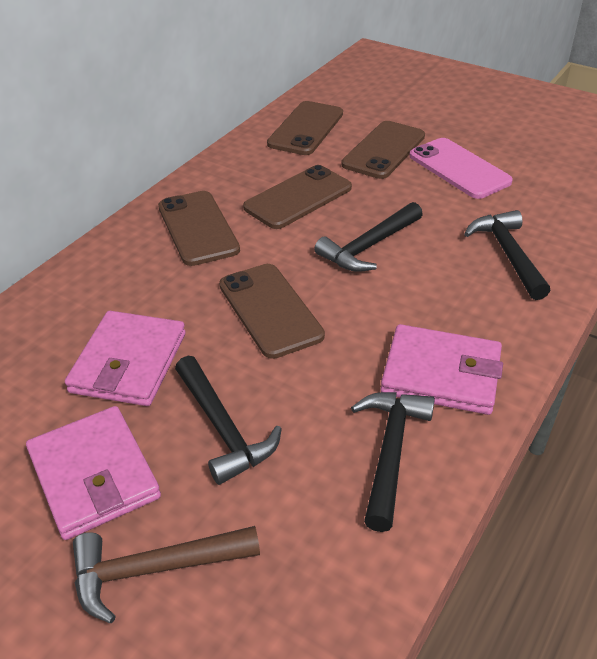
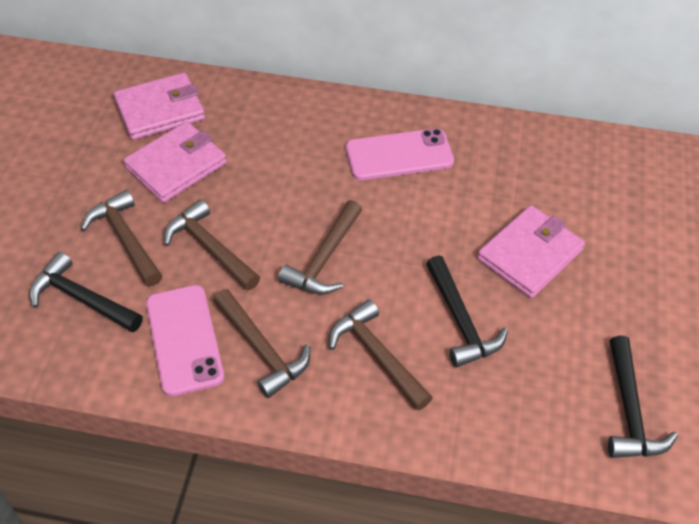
black hammer: 4 -> 3
brown hammer: 1 -> 5
brown phone: 5 -> 0
pink phone: 1 -> 2

